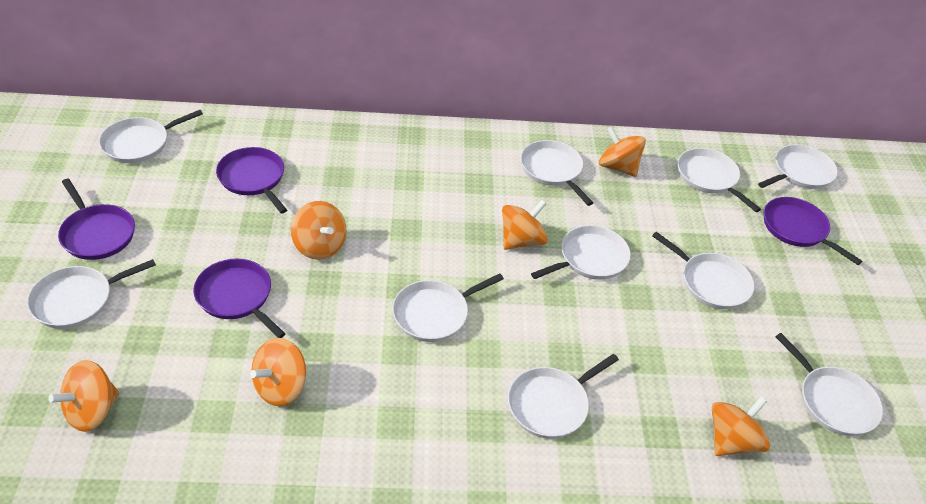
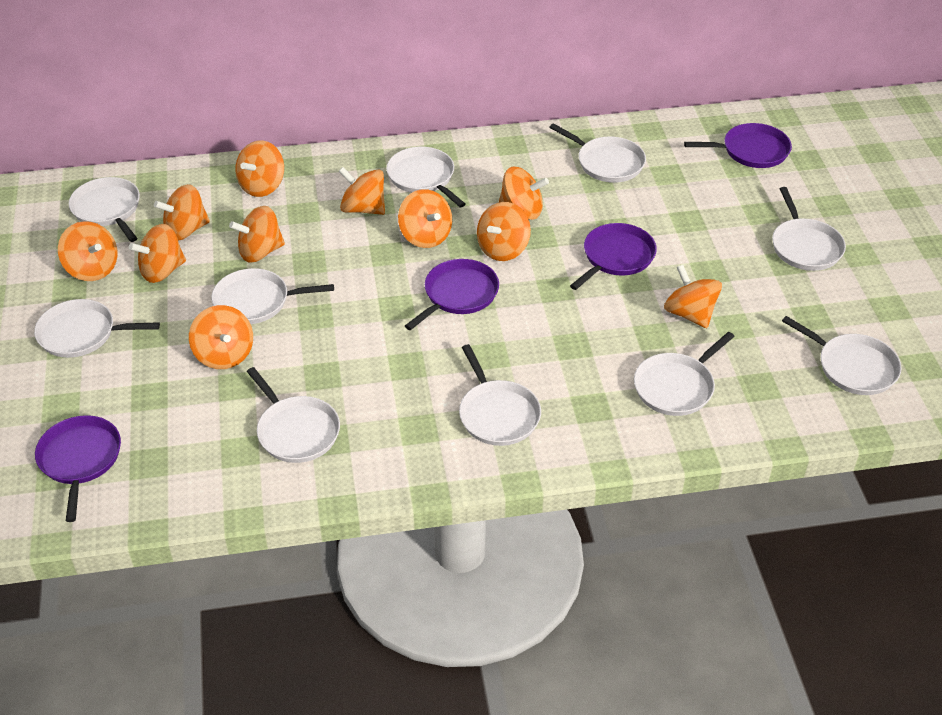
orange spinning top: 6 -> 11

